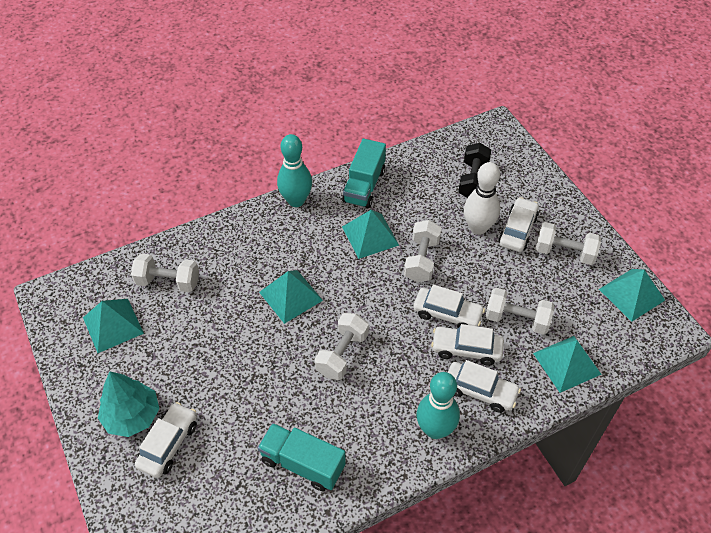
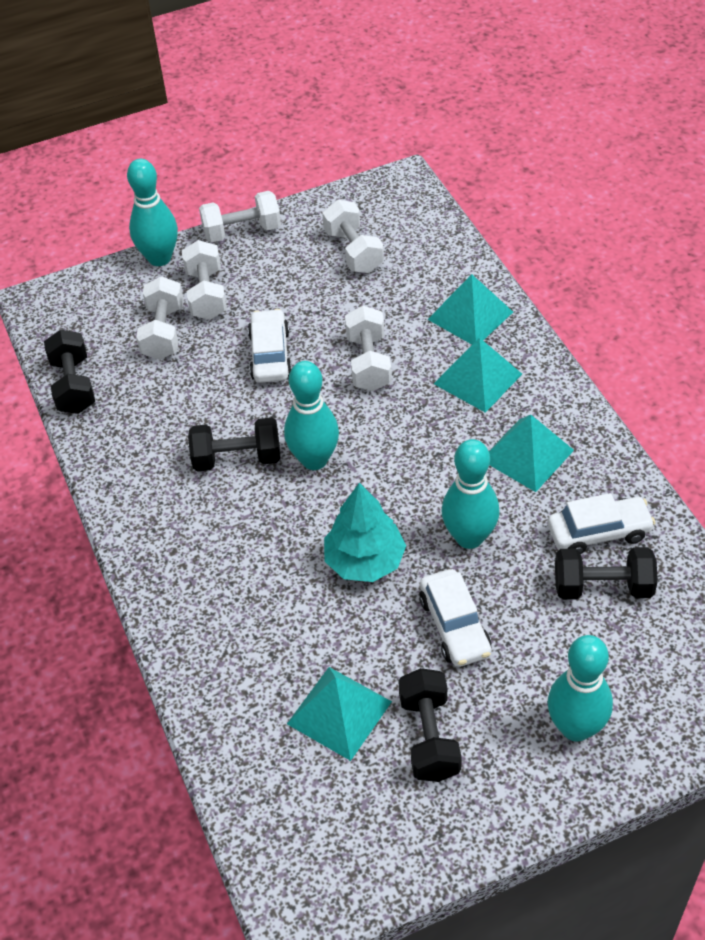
black dumbbell: 1 -> 4
turquoise bowling pin: 2 -> 4
turquoise pyramid: 5 -> 4
turquoise truck: 2 -> 0
white bowling pin: 1 -> 0
white car: 5 -> 3

